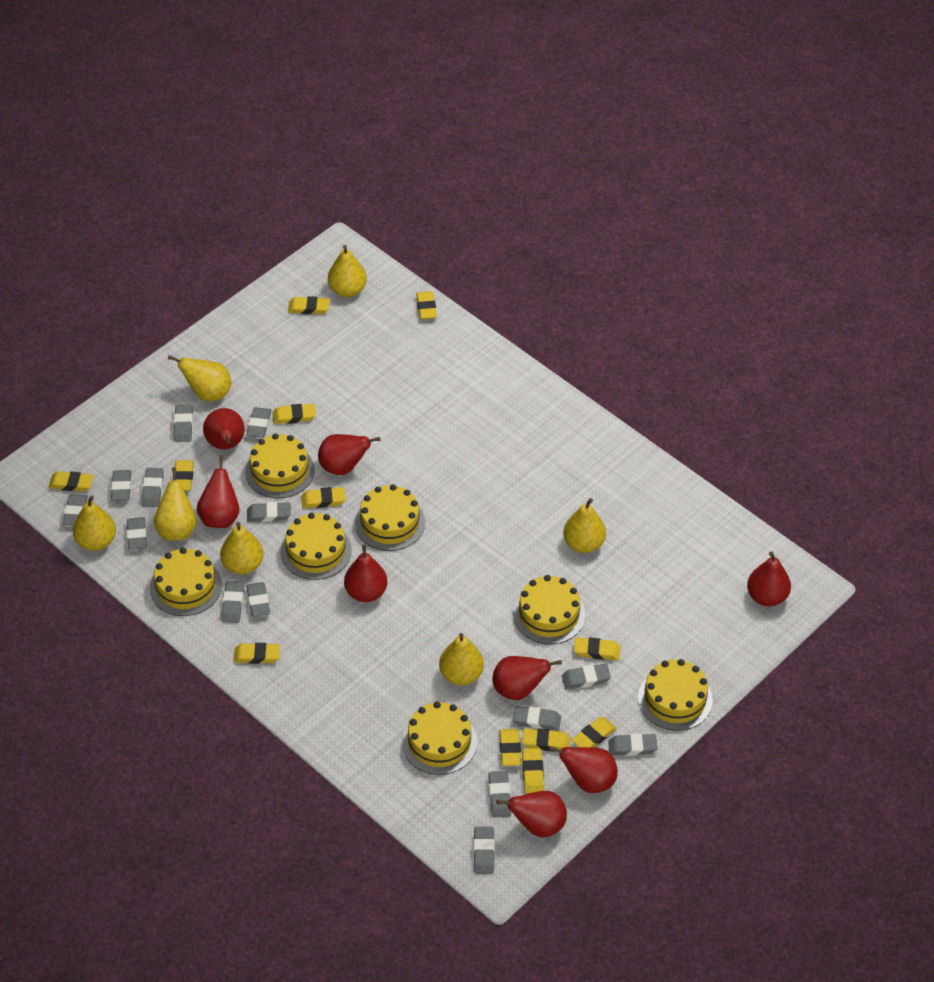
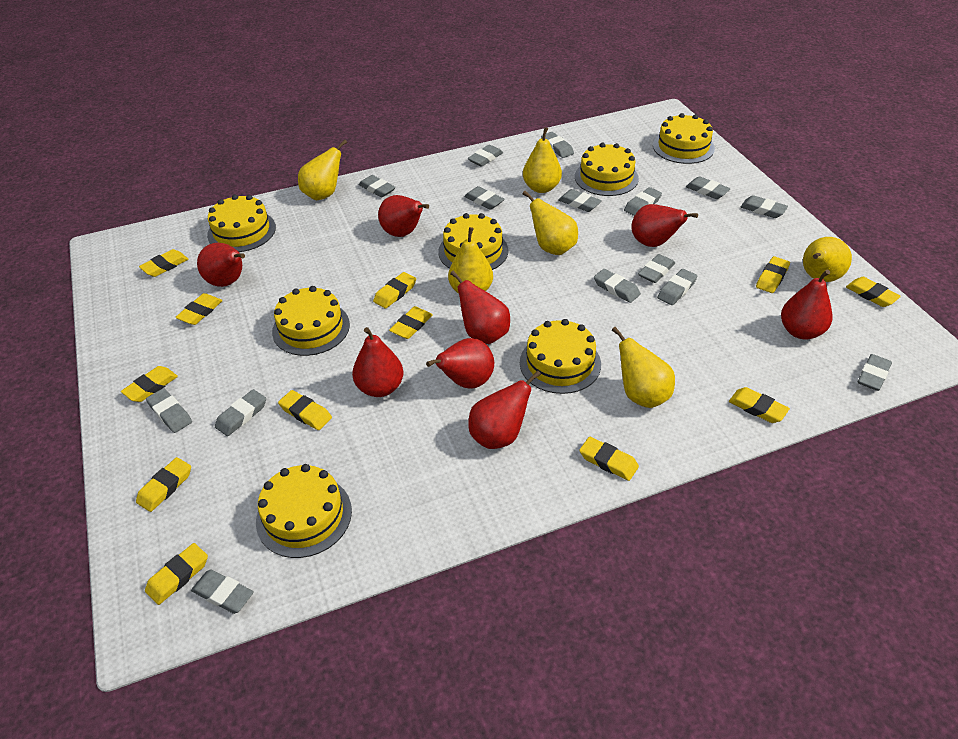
grey eraser: 14 -> 15
yellow pear: 7 -> 6

